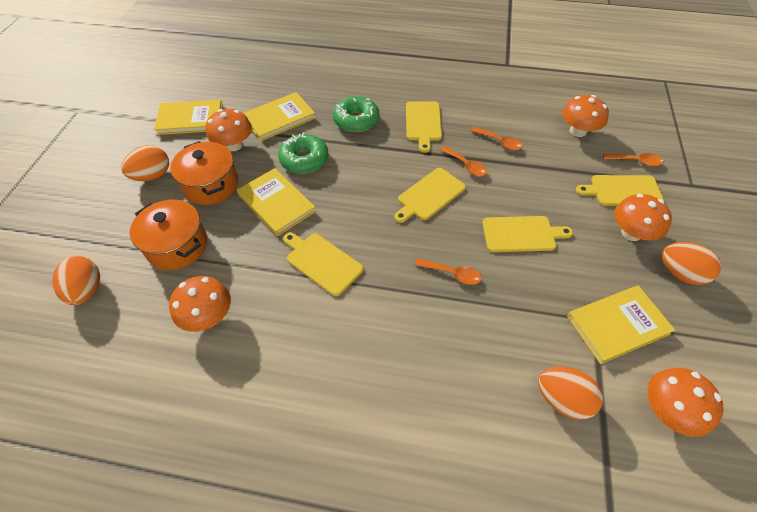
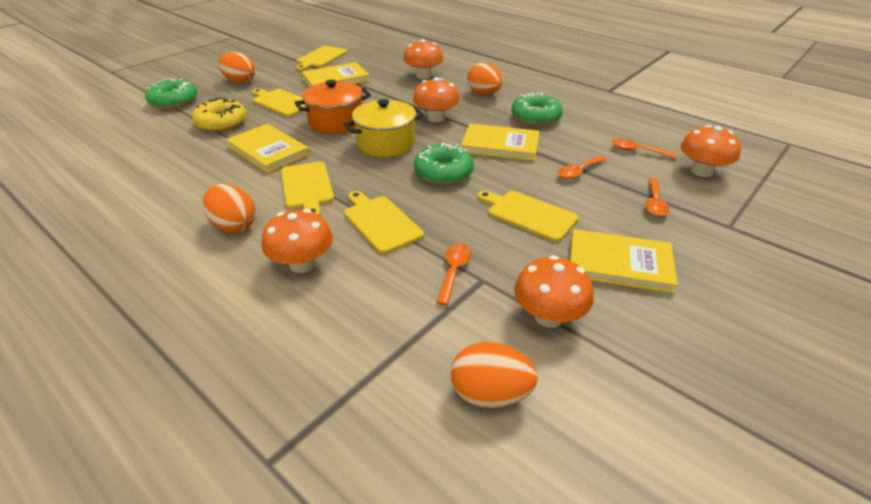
green donut: 2 -> 3
orange pot: 2 -> 1
yellow donut: 0 -> 1
yellow pot: 0 -> 1

